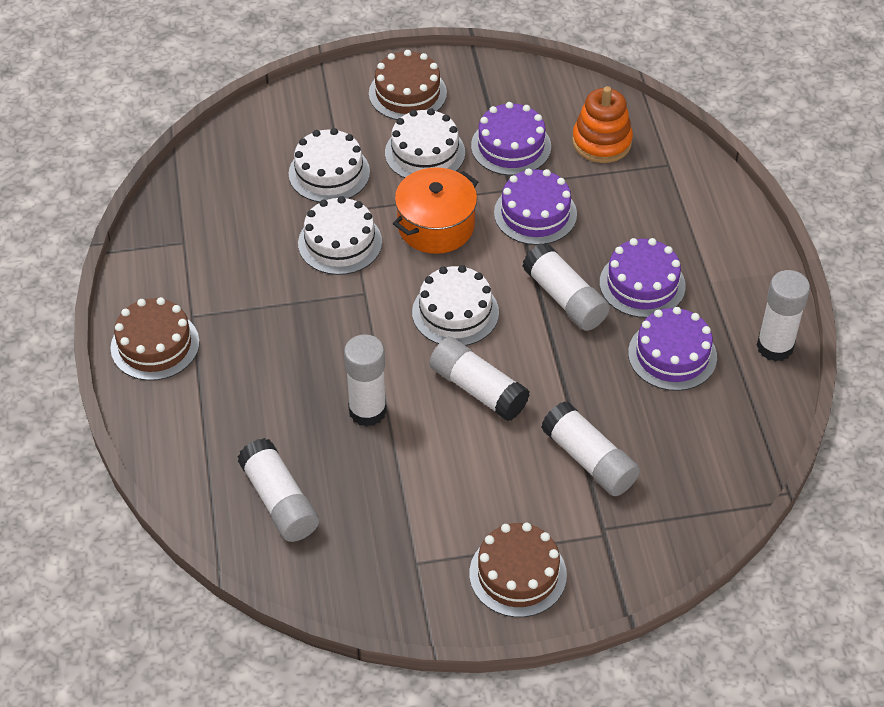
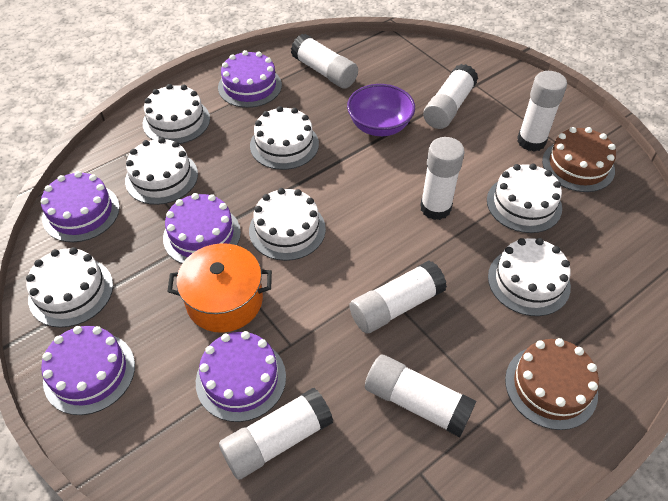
brown cake: 3 -> 2
orange stacking toy: 1 -> 0
purple bowl: 0 -> 1
purple cake: 4 -> 5
white cake: 4 -> 7
white glue stick: 6 -> 7

